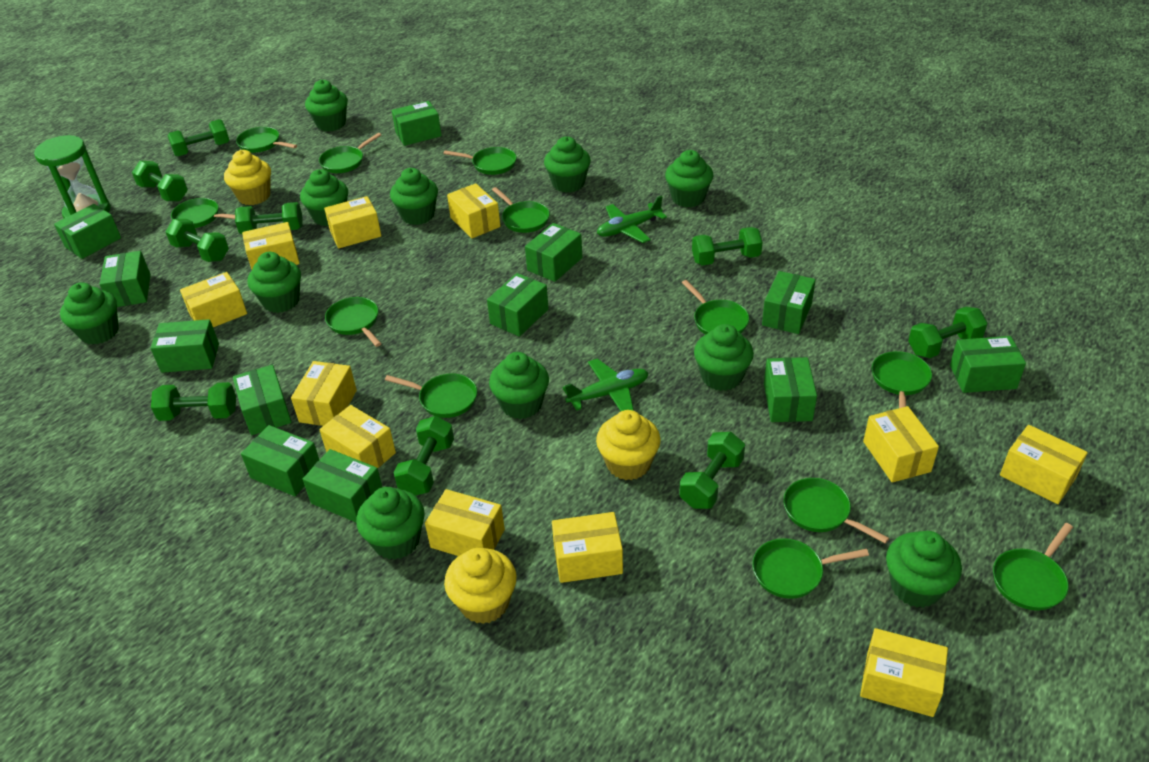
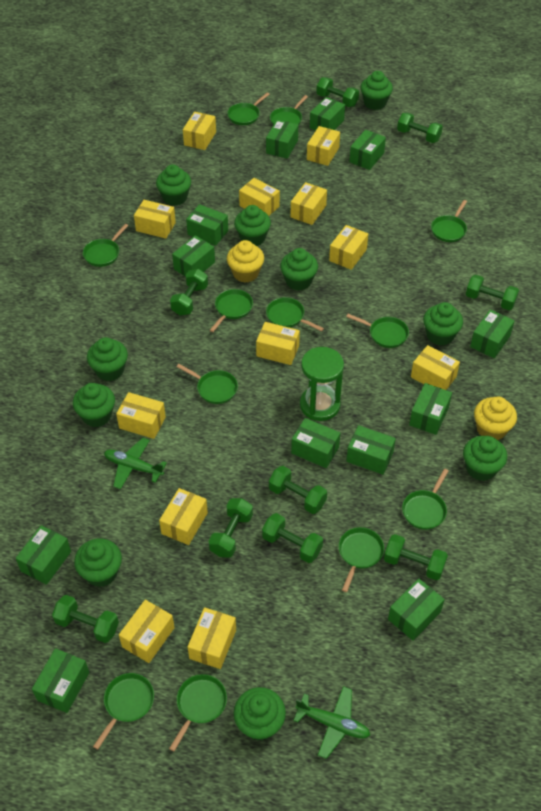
green cupcake: 11 -> 10
yellow box: 11 -> 12
yellow cupcake: 3 -> 2

